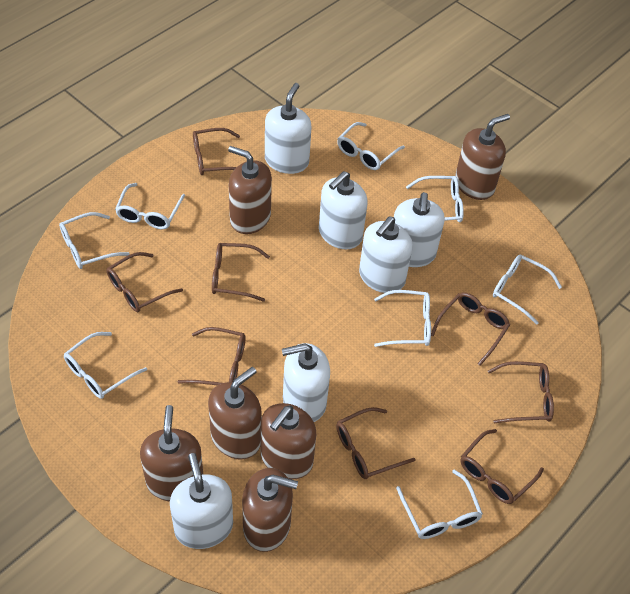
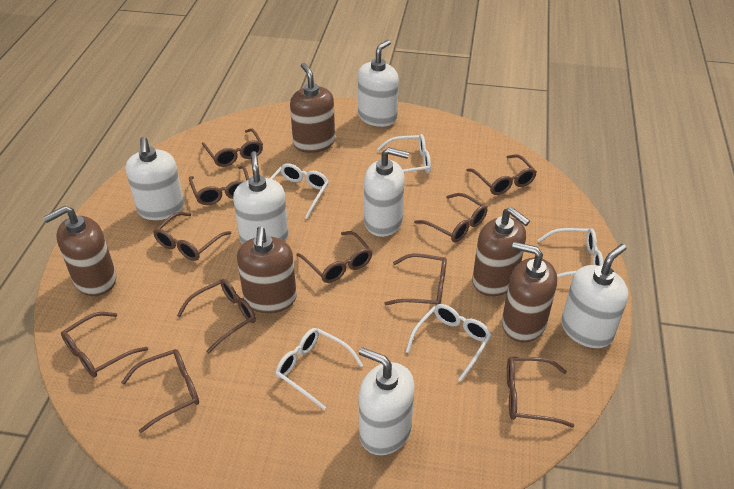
brown glasses: 8 -> 11
brown soap dispenser: 6 -> 5
white glasses: 8 -> 5

